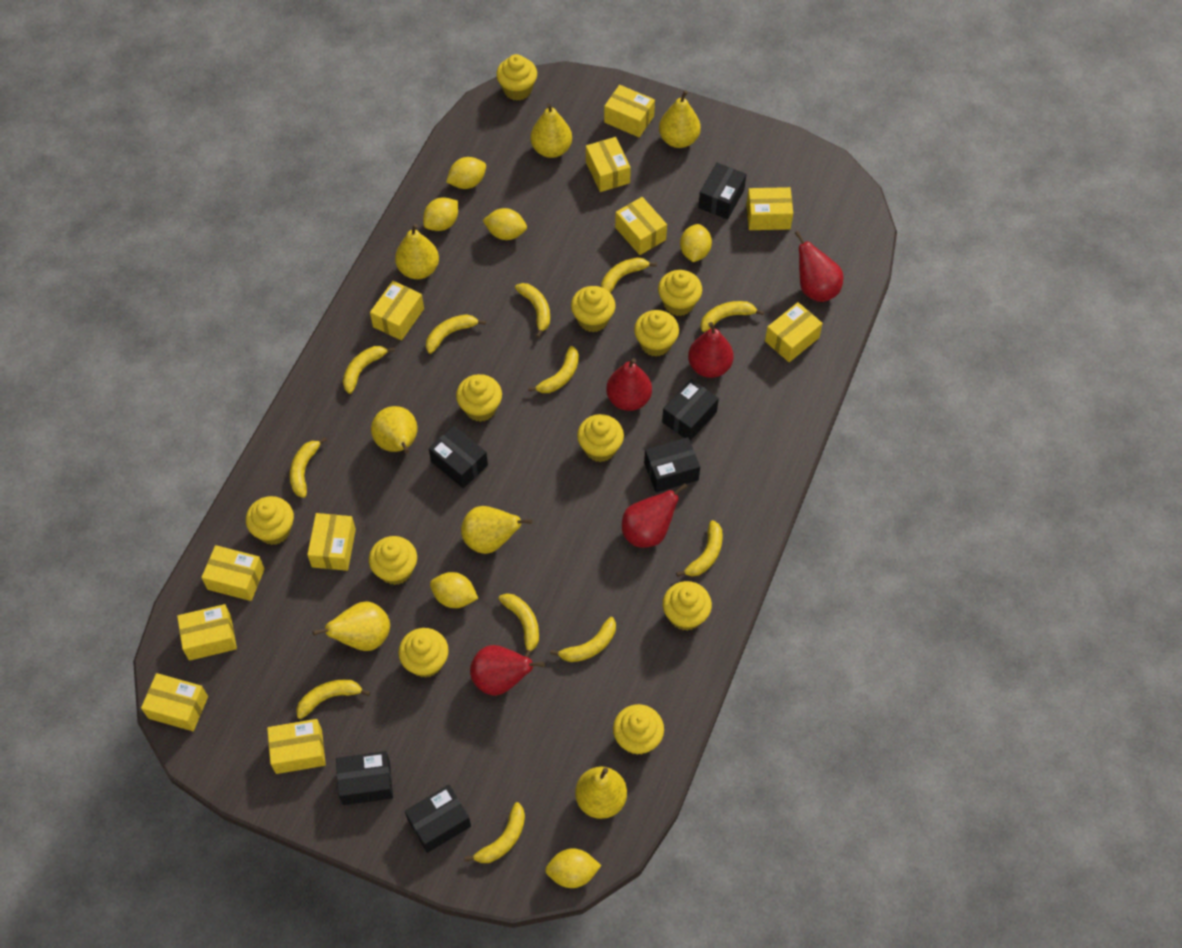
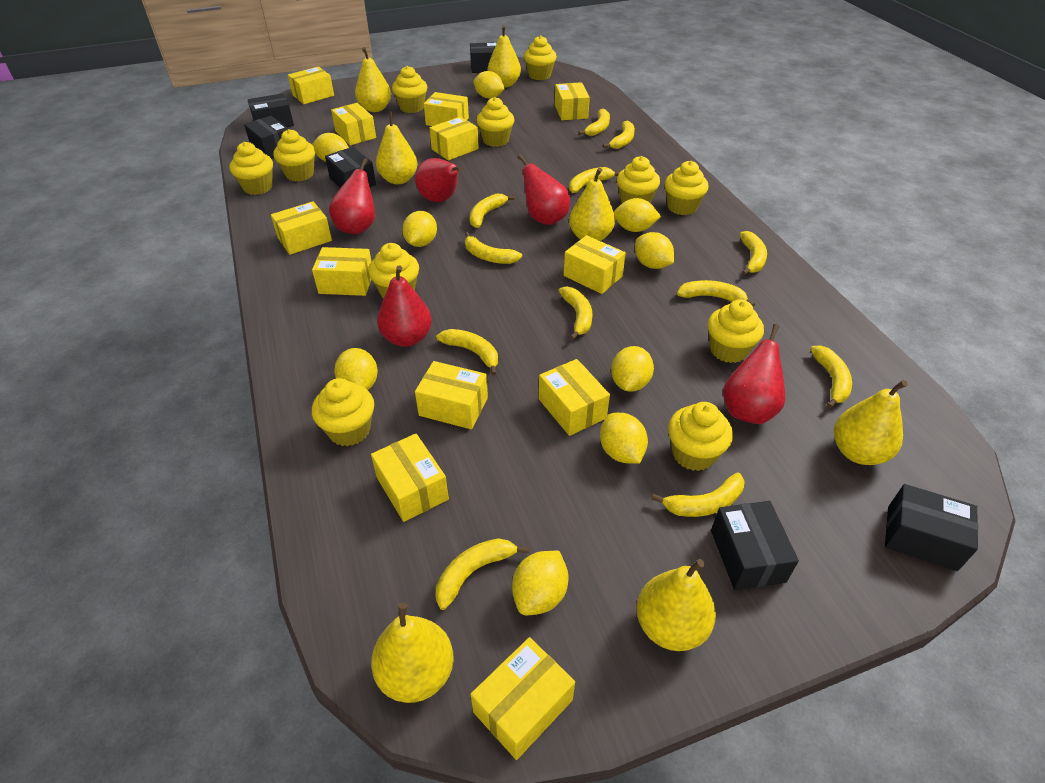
yellow box: 11 -> 12
yellow lemon: 6 -> 9

